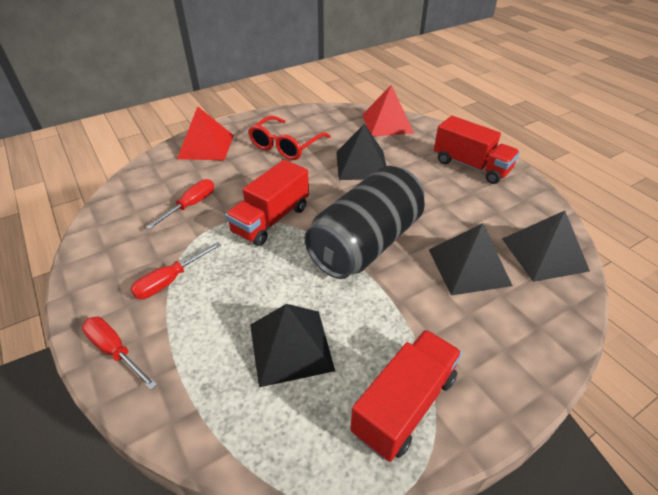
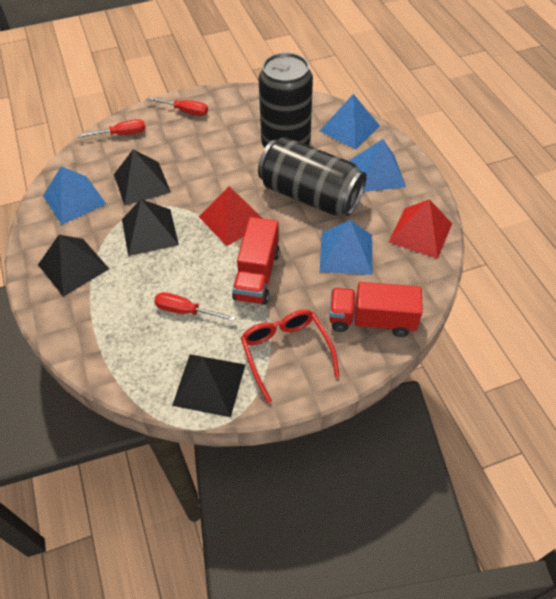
black can: 1 -> 2
blue pyramid: 0 -> 4
red truck: 3 -> 2

